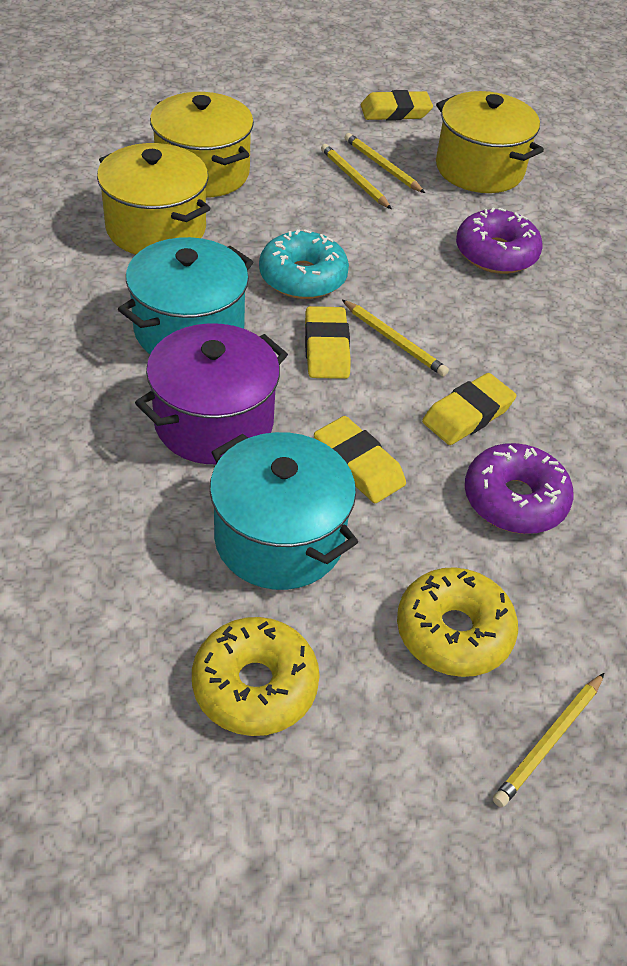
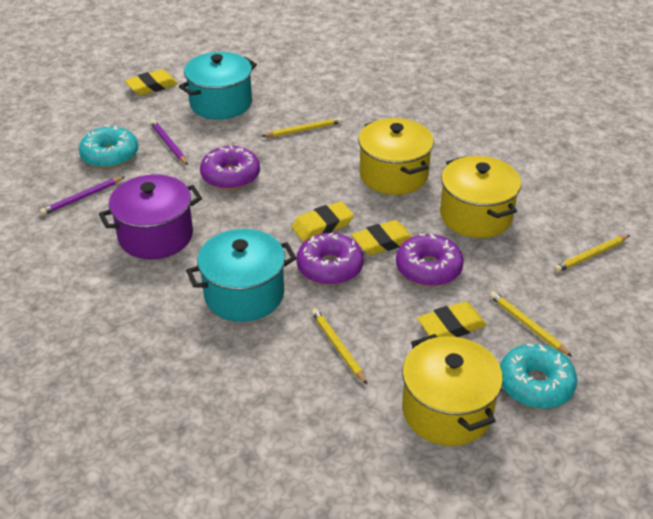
purple donut: 2 -> 3
purple pencil: 0 -> 2
turquoise donut: 1 -> 2
yellow donut: 2 -> 0

